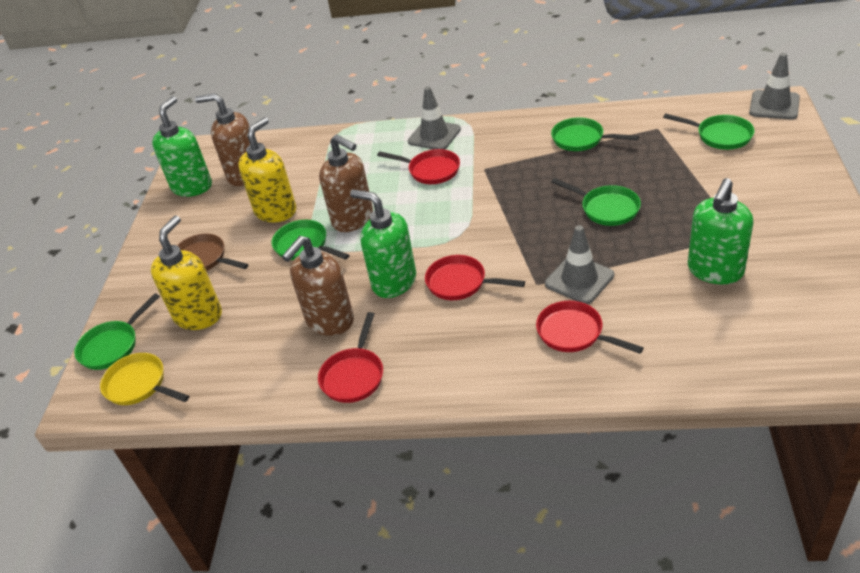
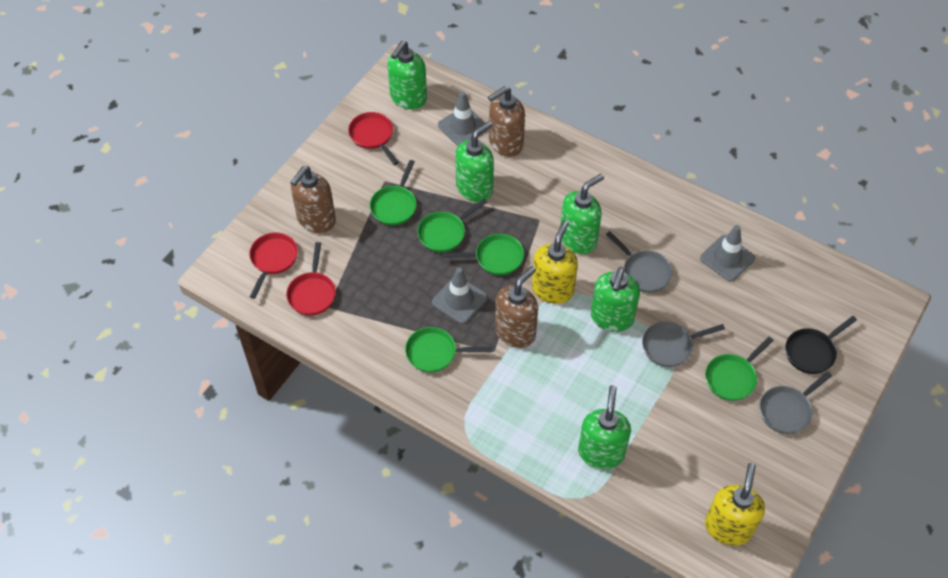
black pan: 0 -> 1
brown pan: 1 -> 0
green soap dispenser: 3 -> 5
grey pan: 0 -> 3
red pan: 4 -> 3
yellow pan: 1 -> 0

